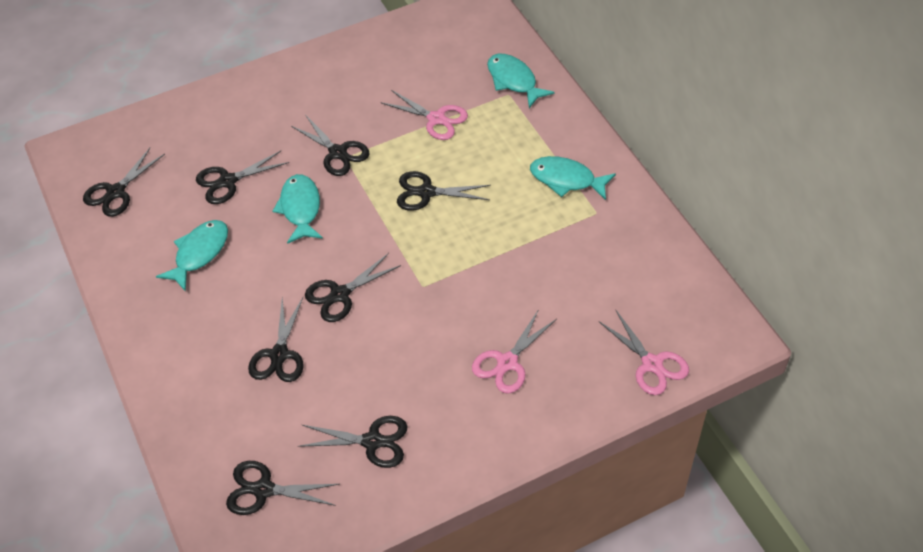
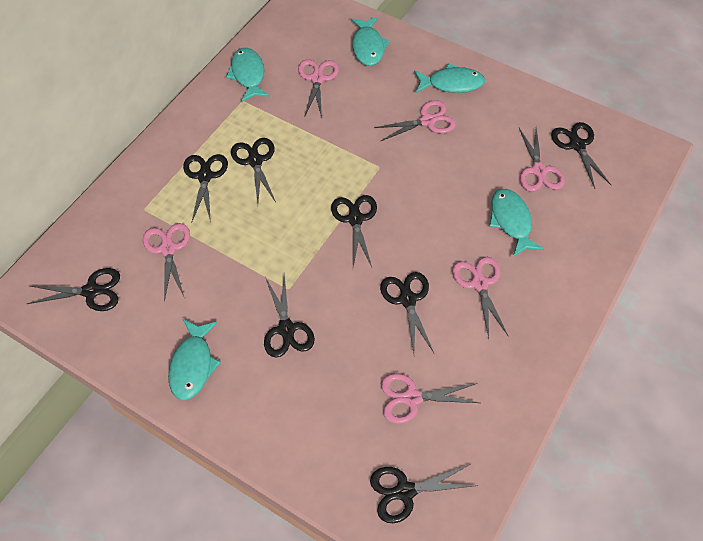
pink scissors: 3 -> 6
turquoise fish: 4 -> 5

